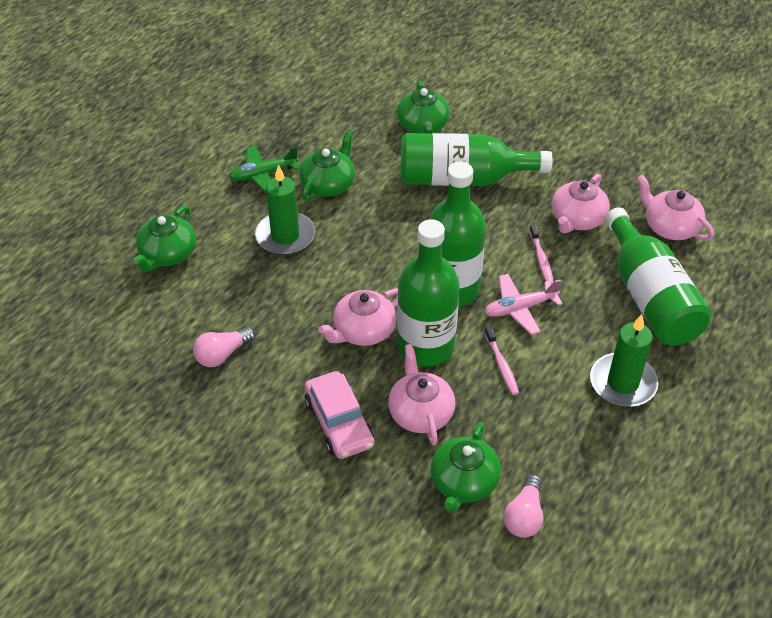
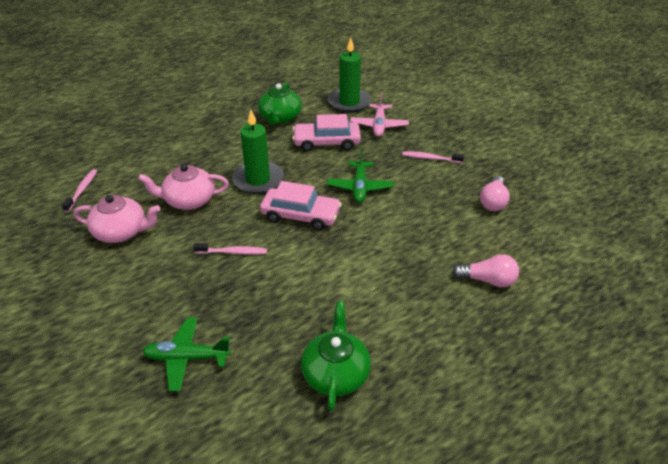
green bottle: 4 -> 0
green plane: 1 -> 2
green teapot: 4 -> 2
pink car: 1 -> 2
pink teapot: 4 -> 2
pink toothbrush: 2 -> 3

